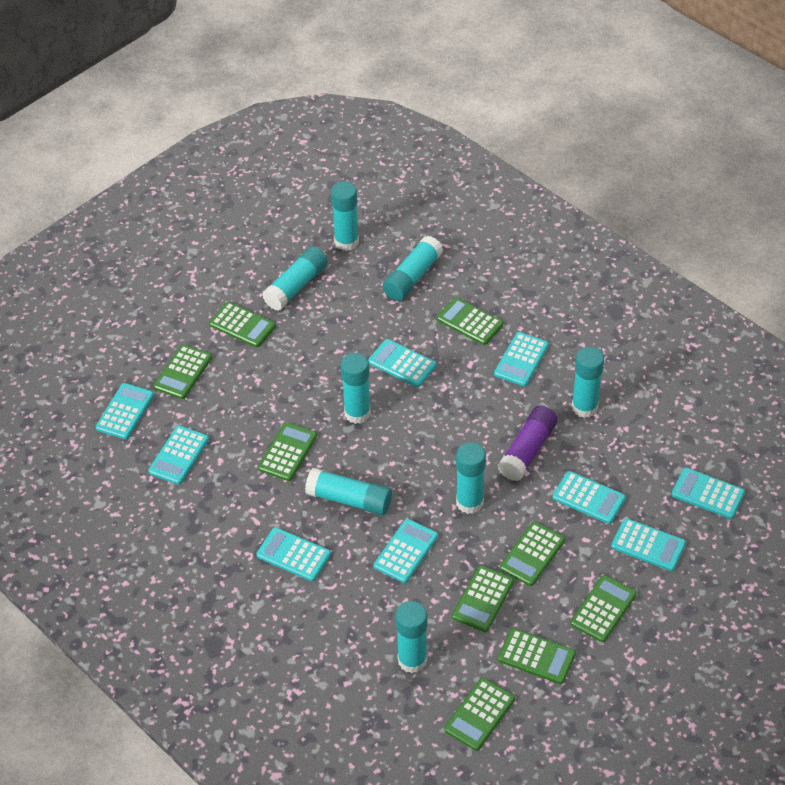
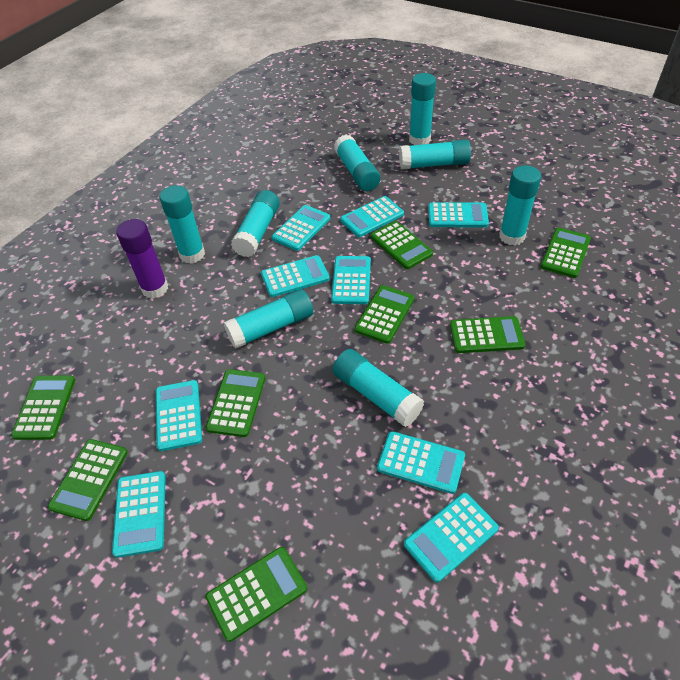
green calculator: 9 -> 8

